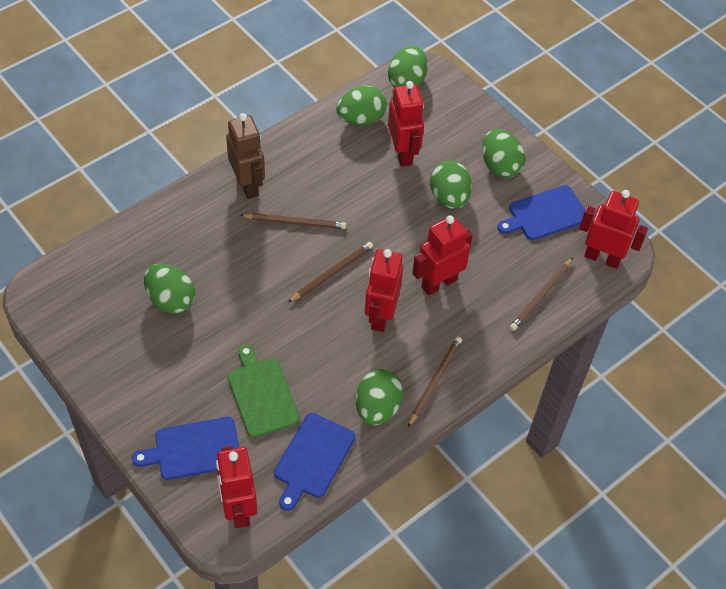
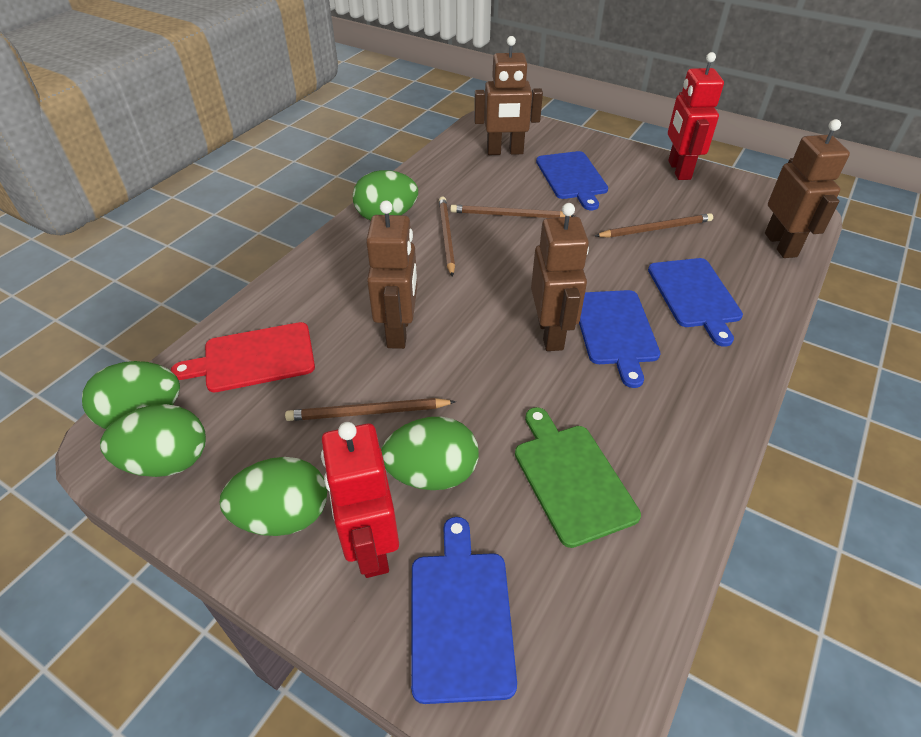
blue cutting board: 3 -> 4
brown robot: 1 -> 4
green egg: 6 -> 5
red cutting board: 0 -> 1
red robot: 5 -> 2

